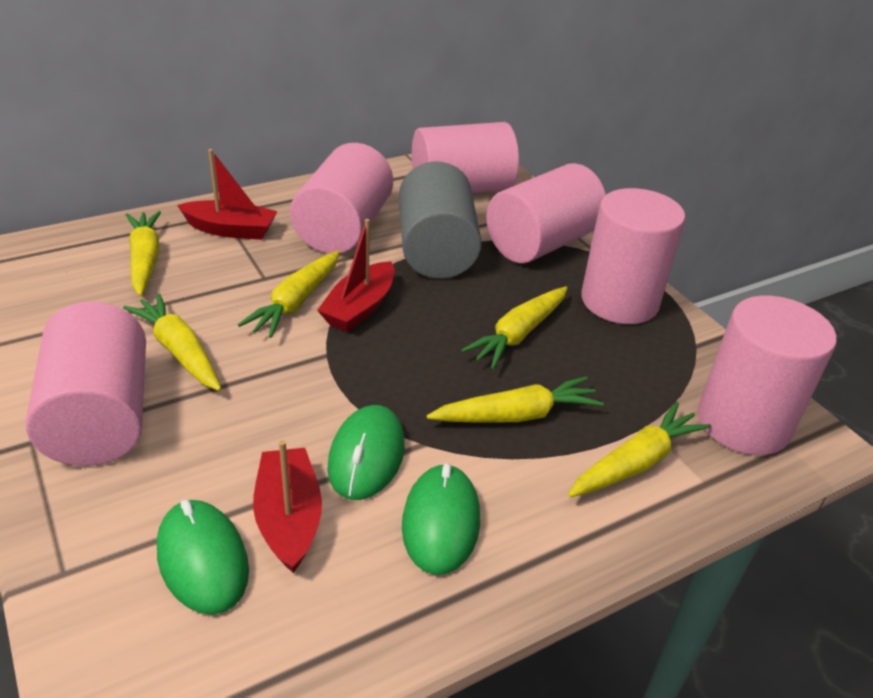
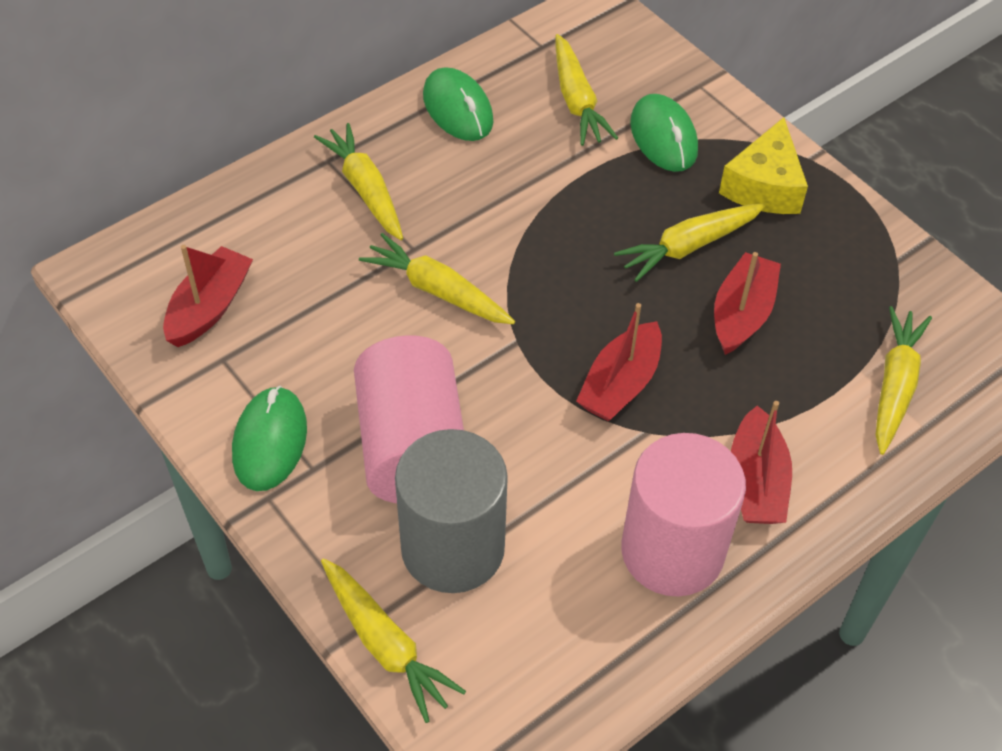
pink cylinder: 6 -> 2
red boat: 3 -> 4
yellow cheese: 0 -> 1

